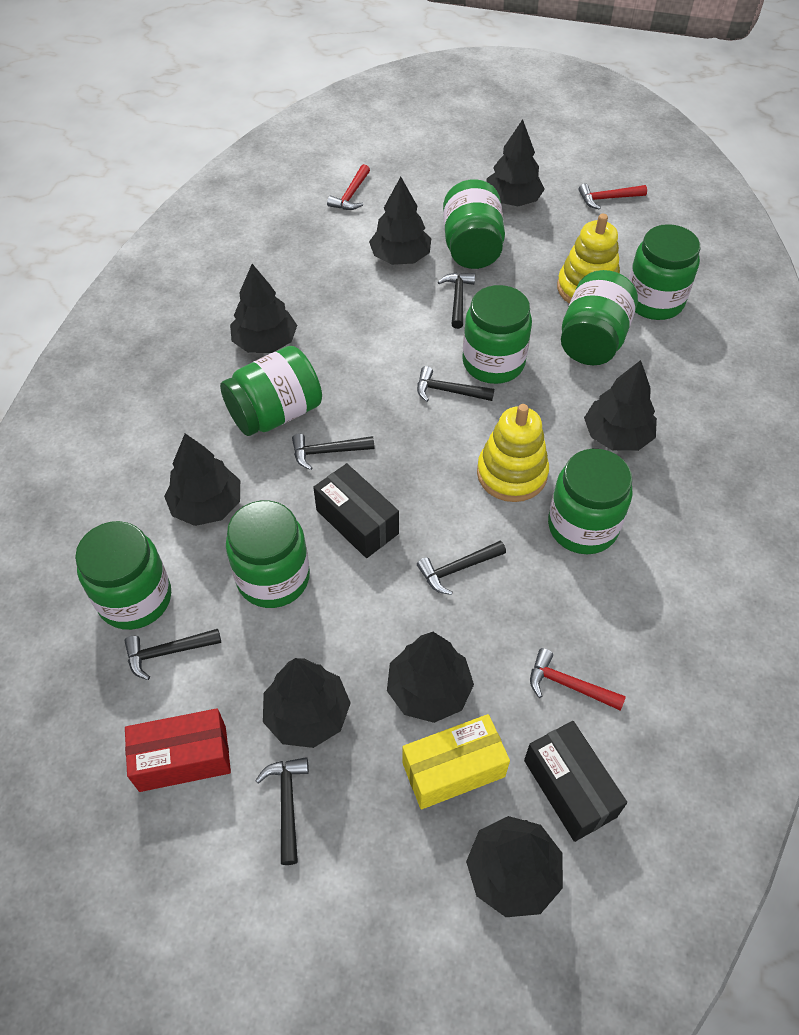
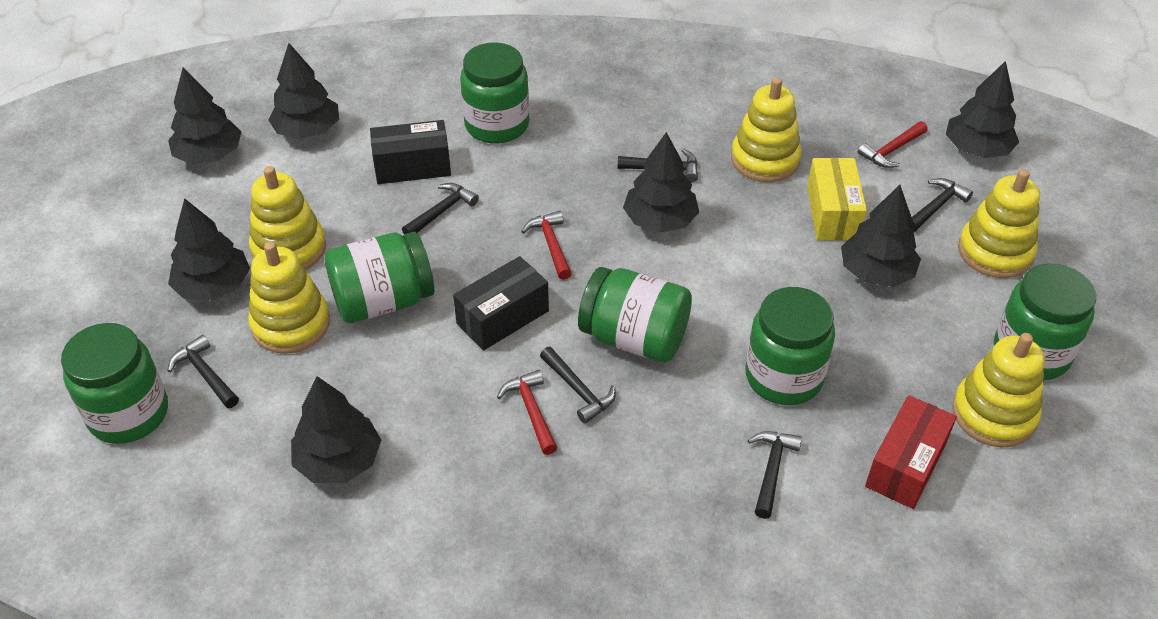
black tree: 8 -> 7
green jar: 8 -> 6
yellow stacking toy: 2 -> 5

